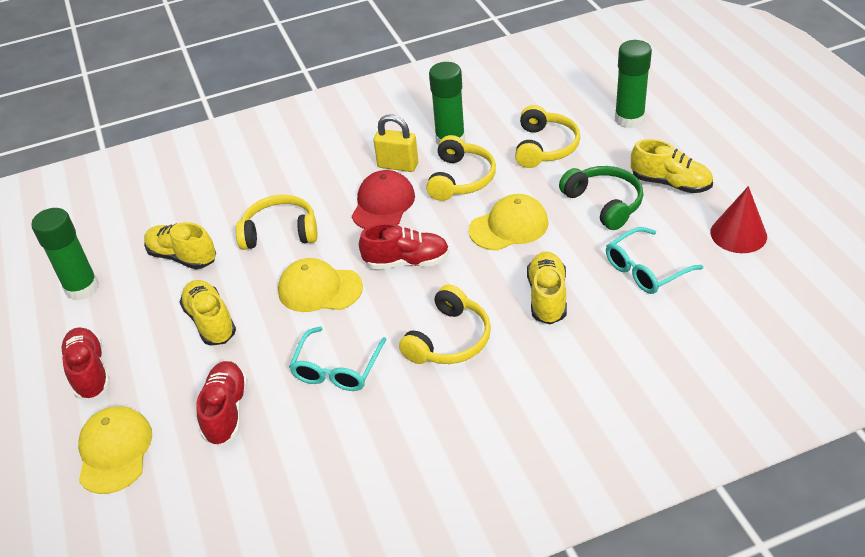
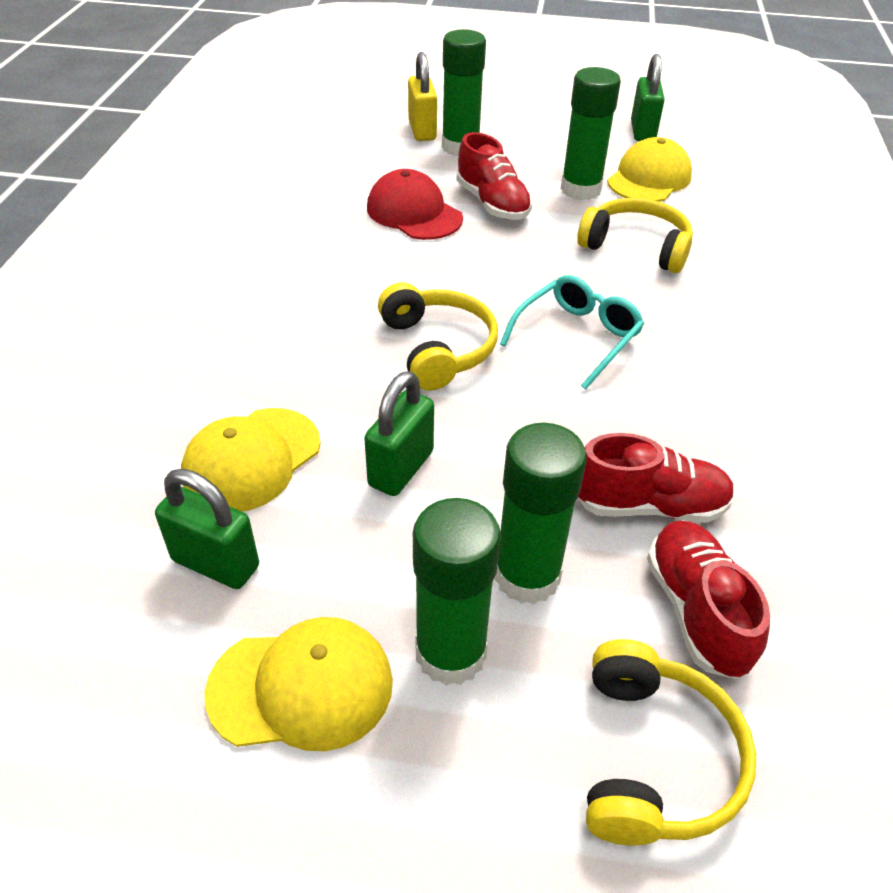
green glue stick: 3 -> 4
green headphones: 1 -> 0
green padlock: 0 -> 3
red cone: 1 -> 0
turquoise glasses: 2 -> 1
yellow headphones: 4 -> 3
yellow shoe: 4 -> 0

